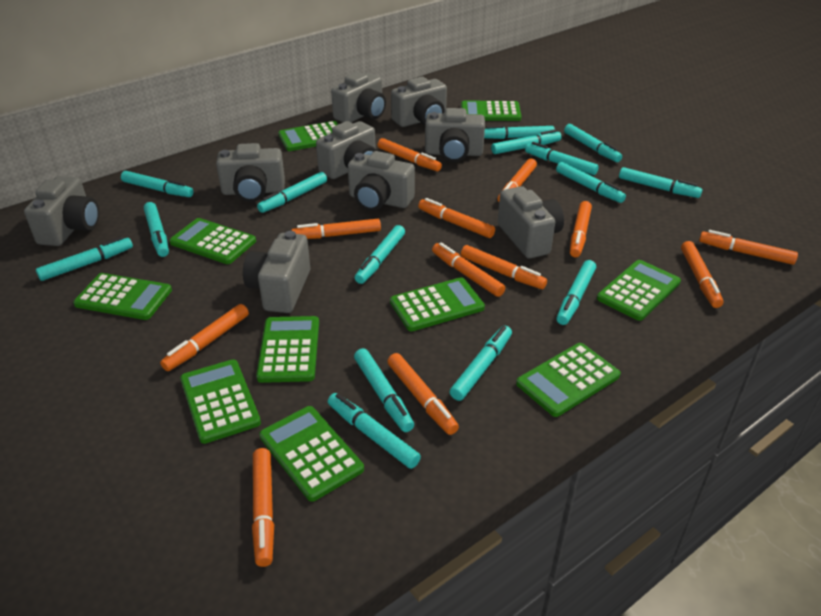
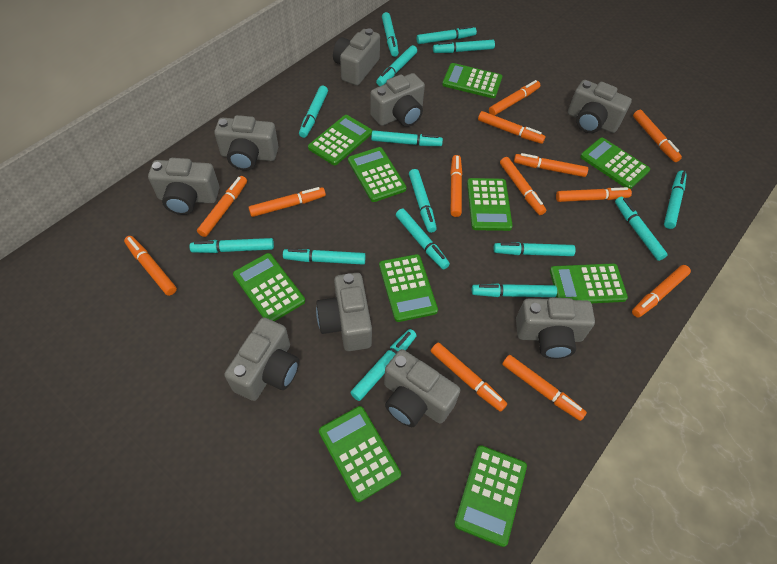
orange marker: 12 -> 13

